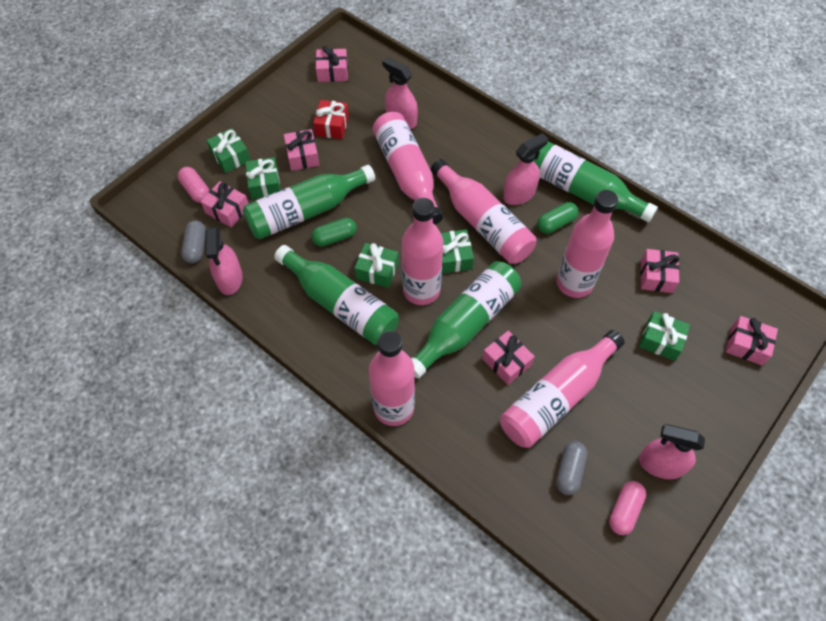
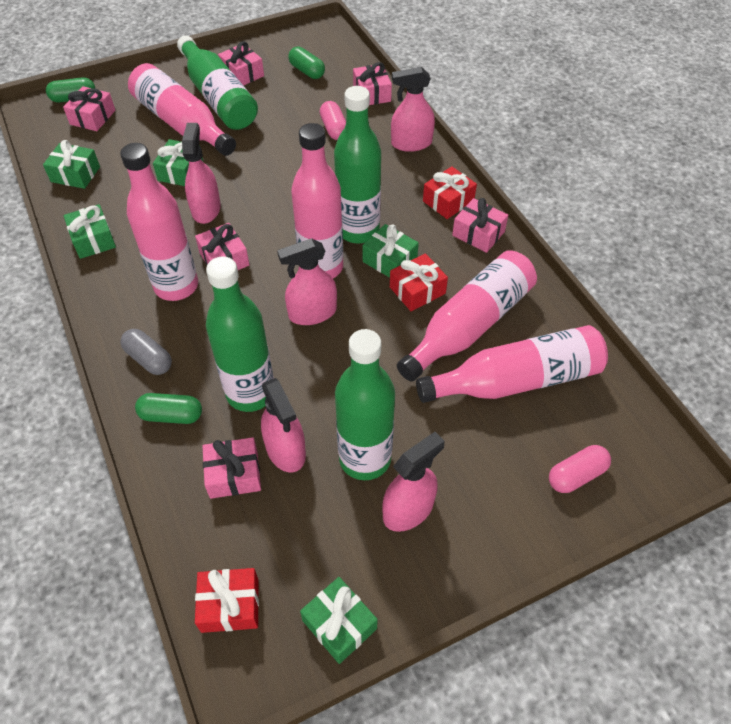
green capsule: 2 -> 3
grey capsule: 2 -> 1
pink bottle: 6 -> 5
pink spray bottle: 4 -> 5
red gift: 1 -> 3

